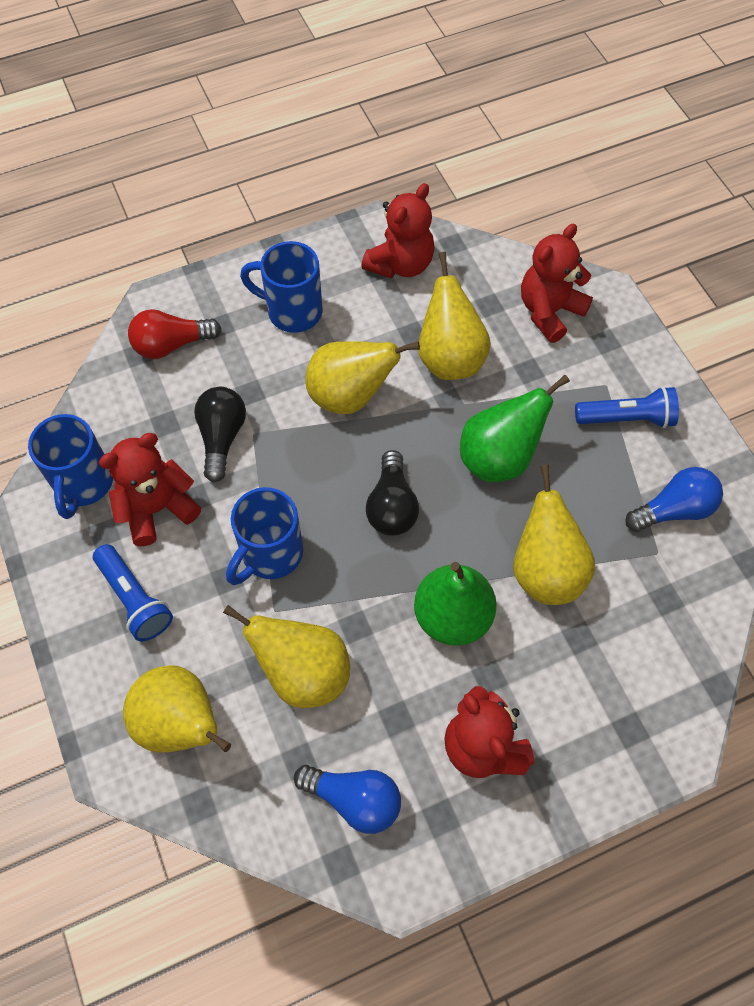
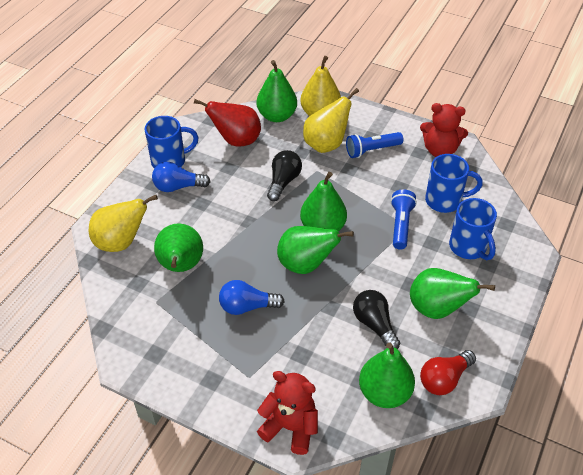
green pear: 2 -> 6
red pear: 0 -> 1
red teddy bear: 4 -> 2
yellow pear: 5 -> 3

